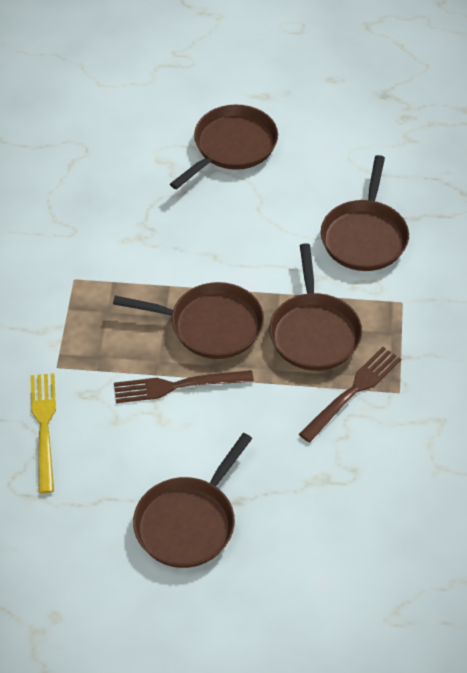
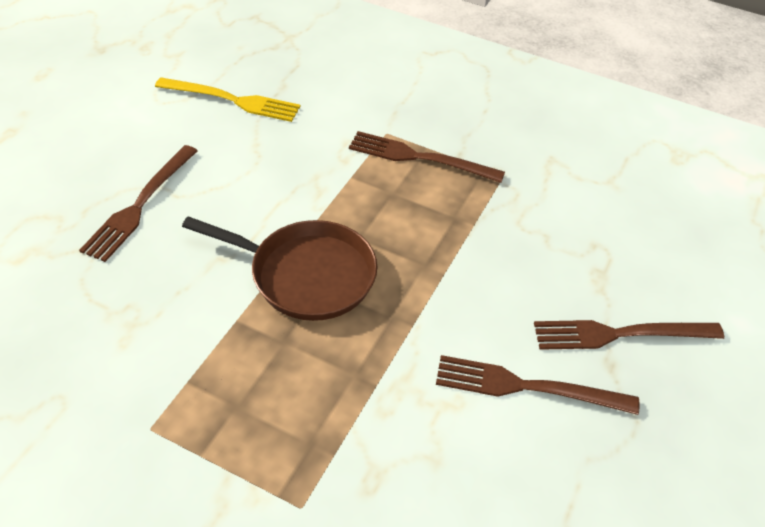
brown fork: 2 -> 4
brown pan: 5 -> 1

